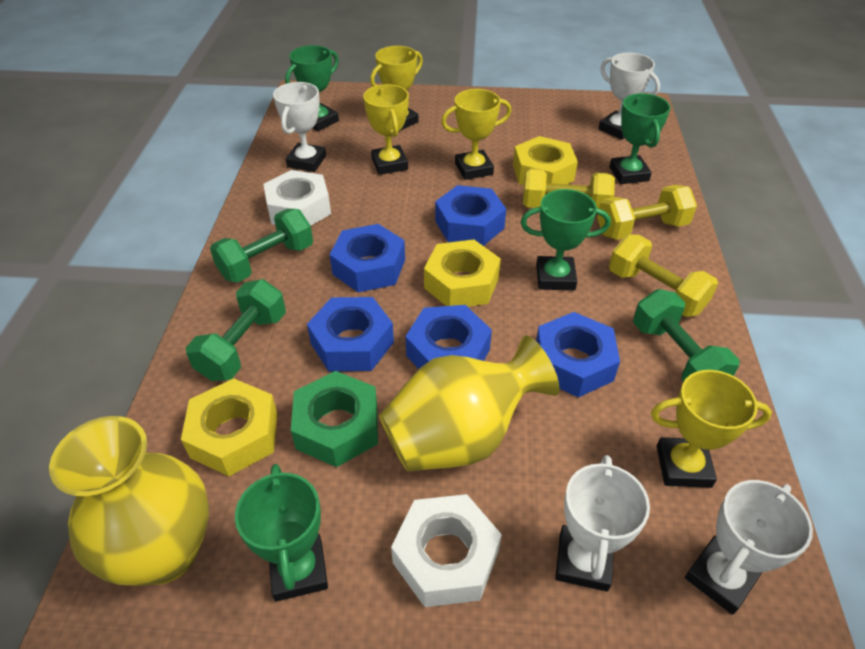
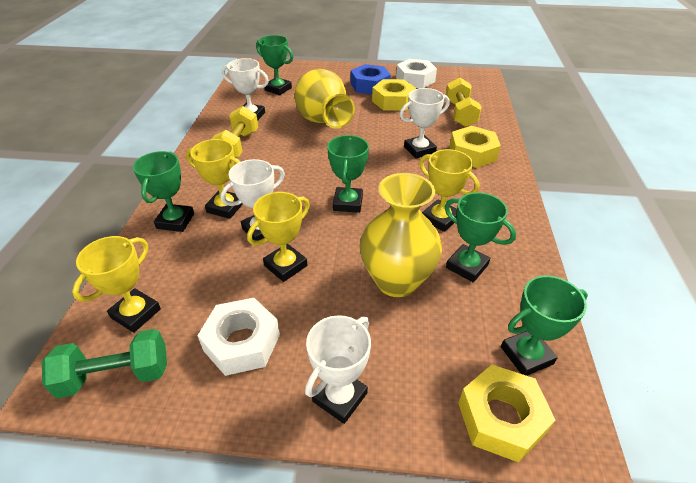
blue nut: 5 -> 1
green dumbbell: 3 -> 1
green nut: 1 -> 0
green trophy: 4 -> 5
yellow dumbbell: 3 -> 2

